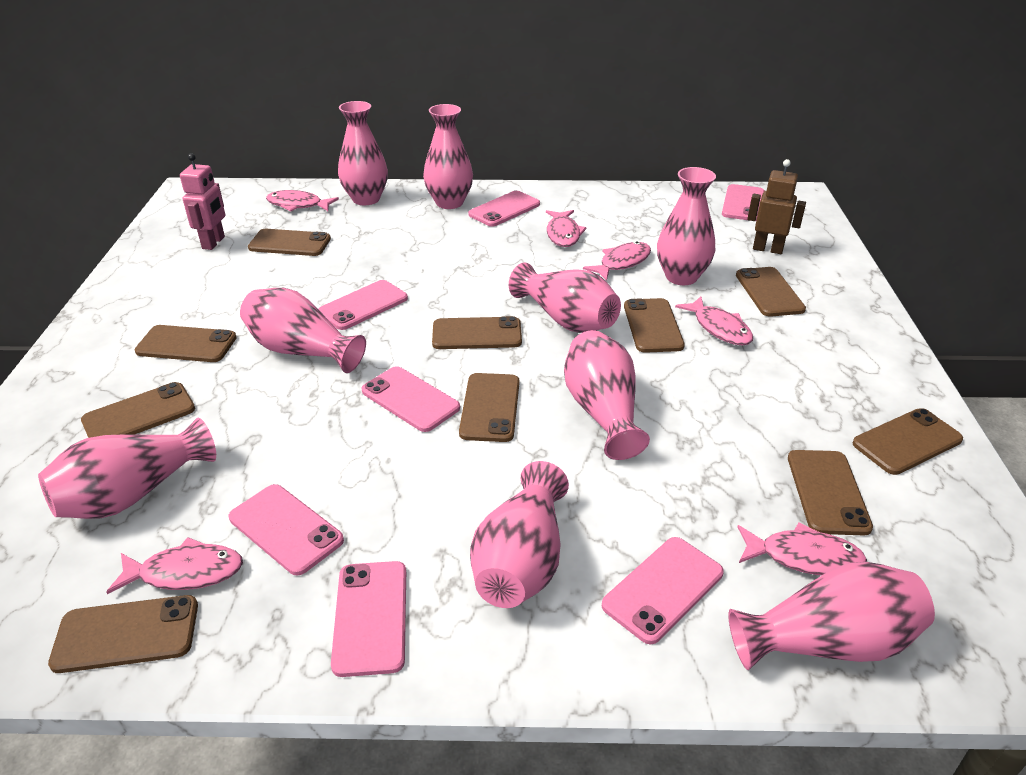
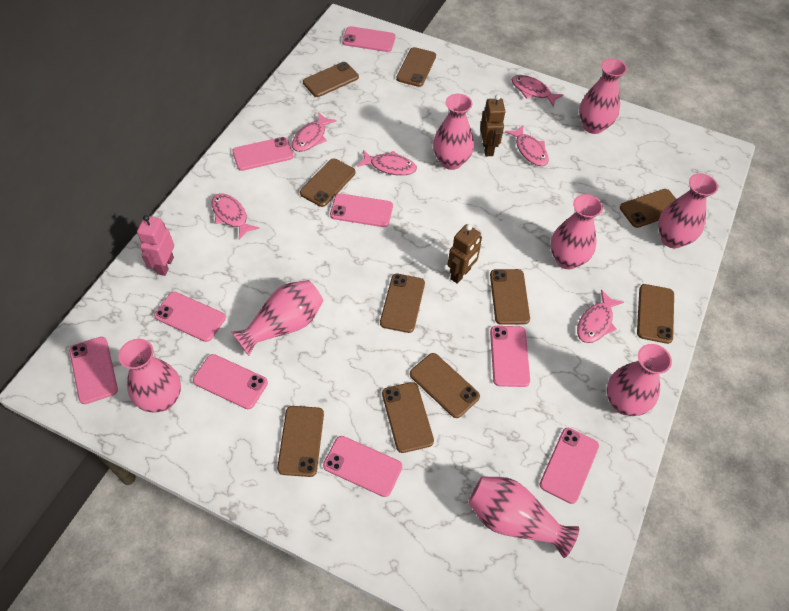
brown robot: 1 -> 2
pink phone: 7 -> 9
pink vase: 9 -> 8

